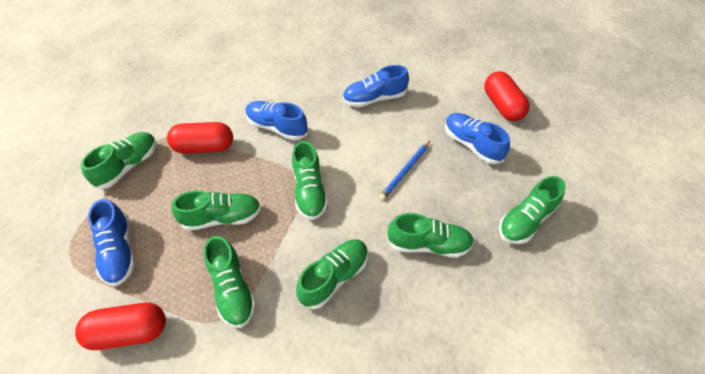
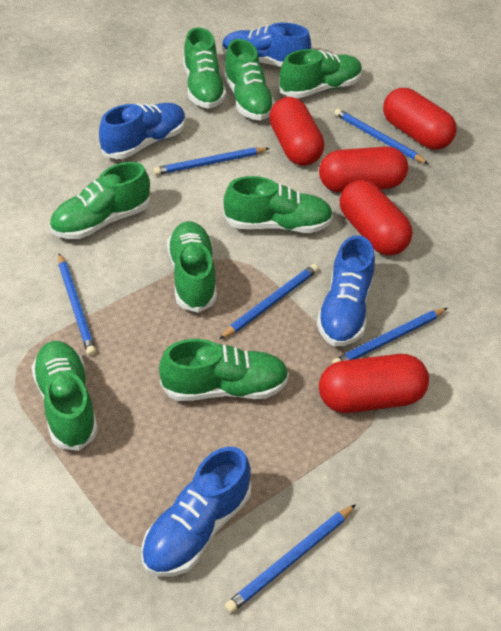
blue pencil: 1 -> 6
green shoe: 7 -> 8
red capsule: 3 -> 5

